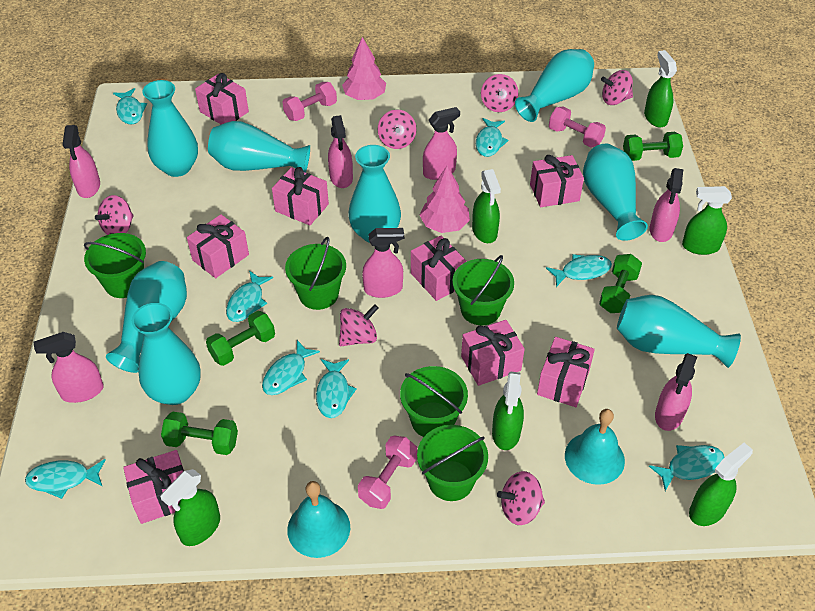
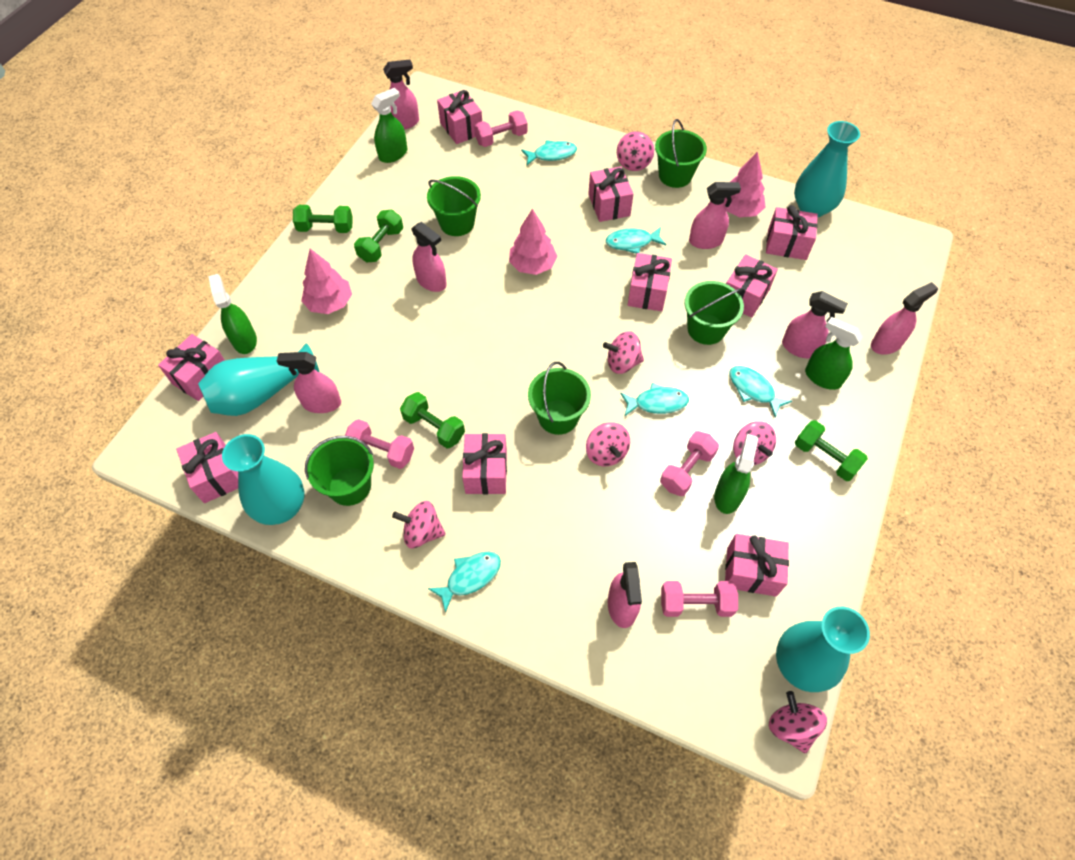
green spray bottle: 6 -> 4
pink dumbbell: 3 -> 4
pink gift: 8 -> 9
pink tree: 2 -> 3
turquoise bell: 2 -> 0
turquoise fish: 8 -> 5
turquoise vase: 8 -> 4

